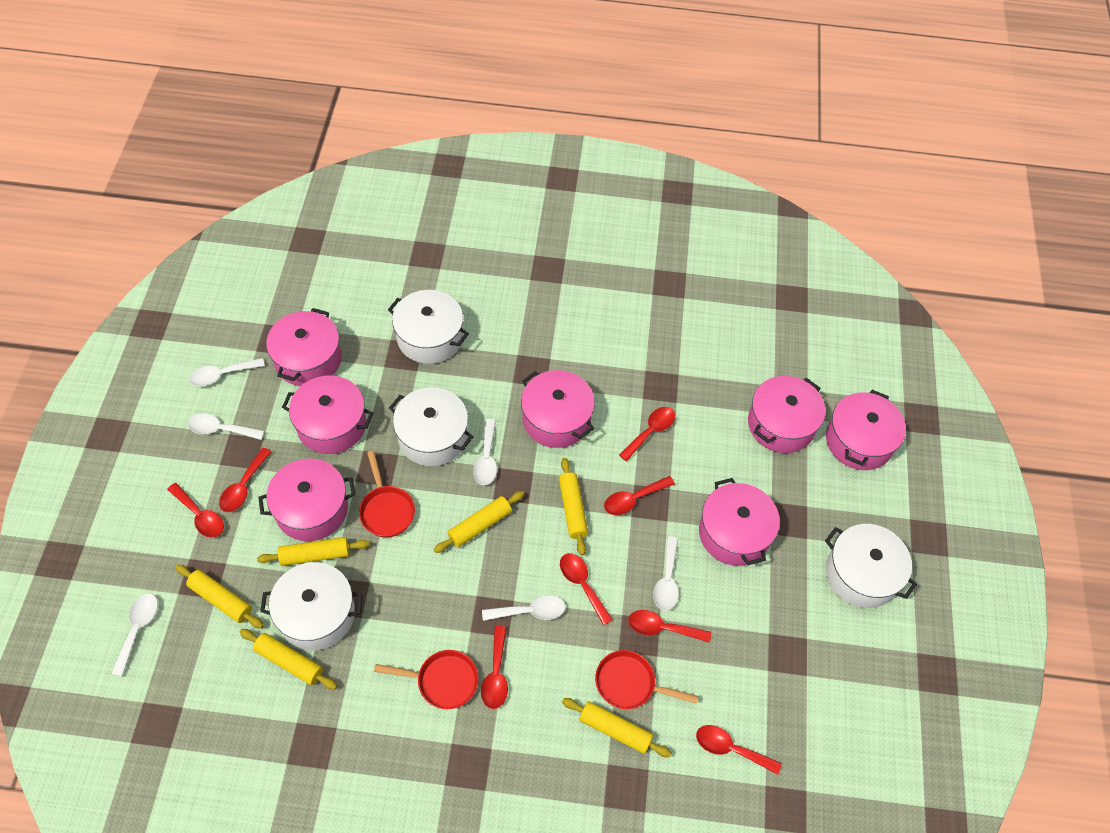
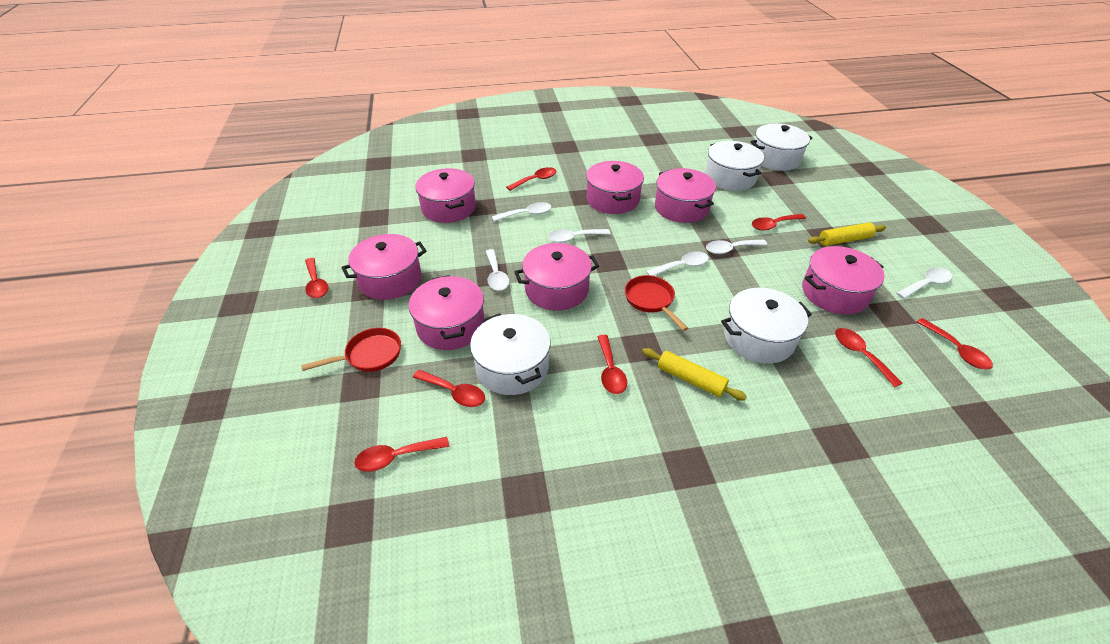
red pan: 3 -> 2
yellow rolling pin: 6 -> 2

